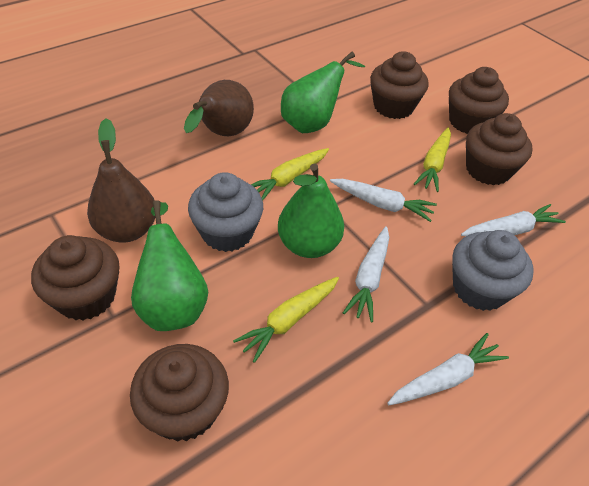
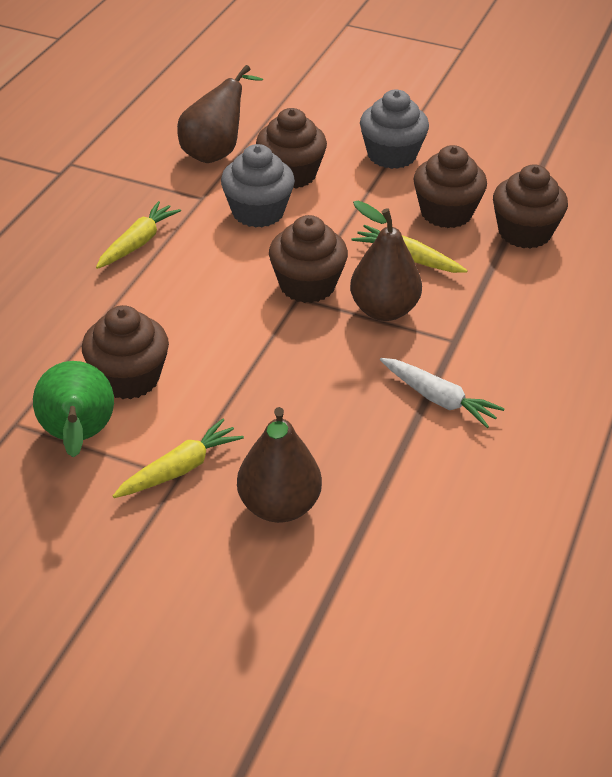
brown pear: 2 -> 3
green pear: 3 -> 1
white carrot: 4 -> 1

